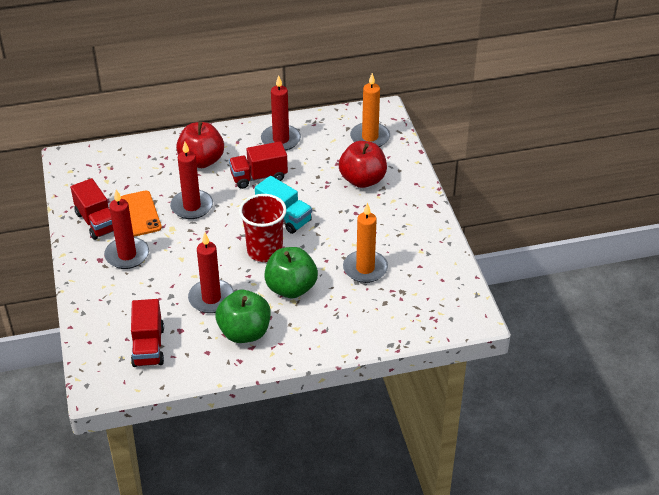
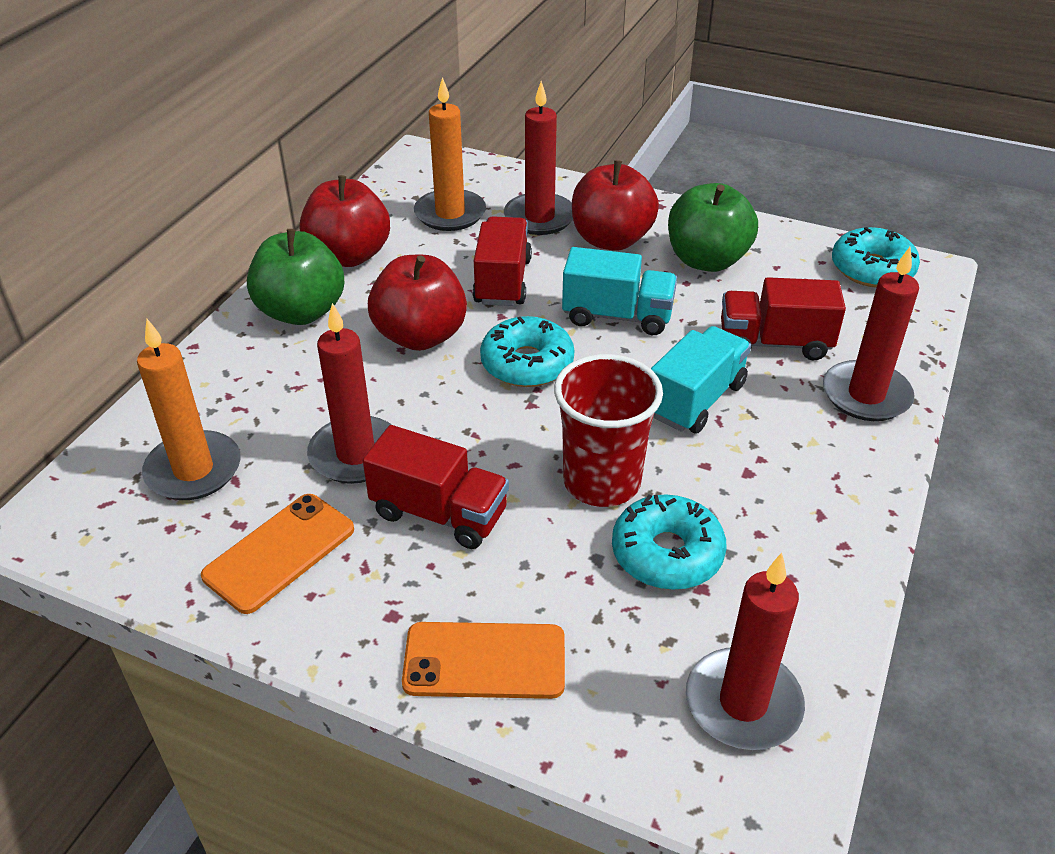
orange phone: 1 -> 2
red apple: 2 -> 3
turquoise donut: 0 -> 3
turquoise truck: 1 -> 2

